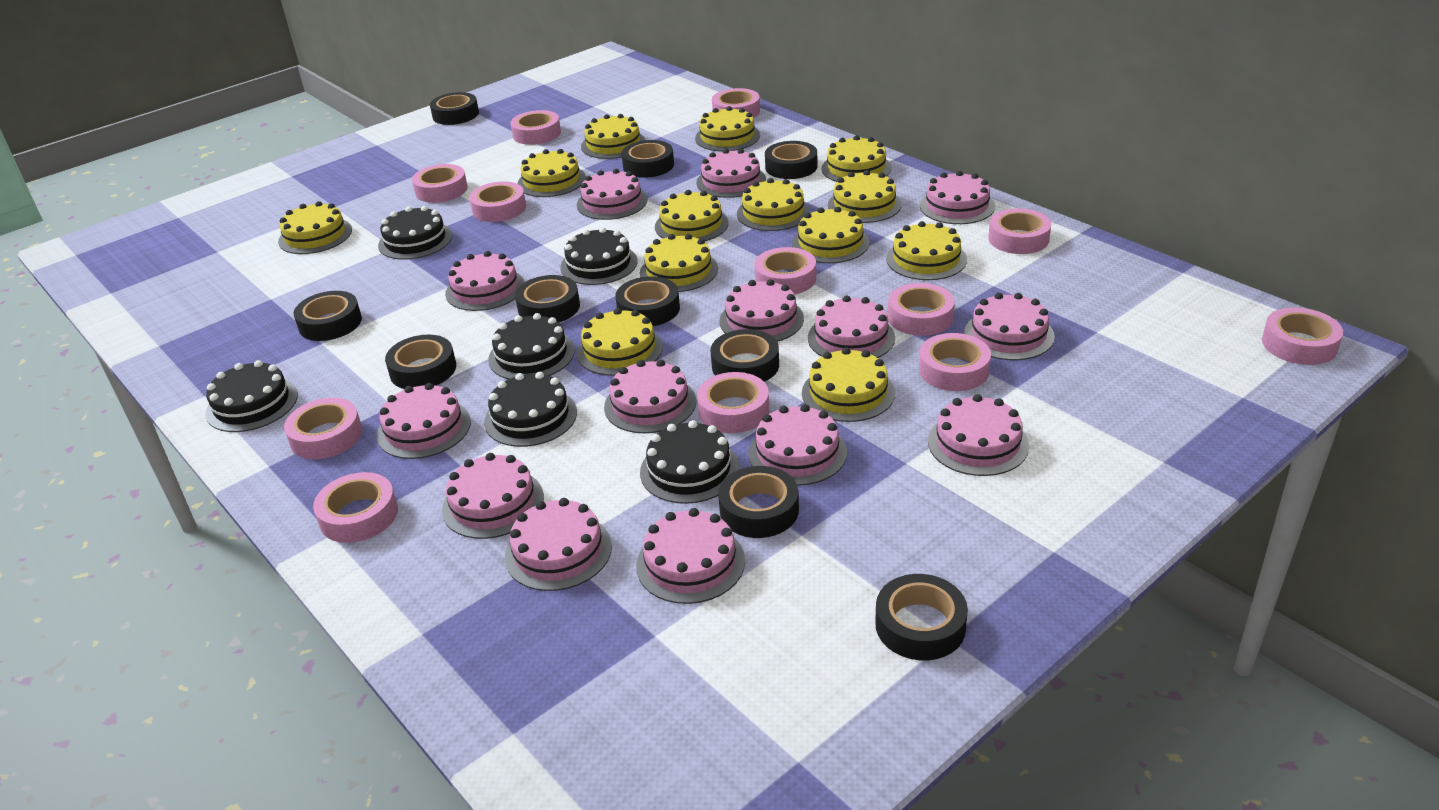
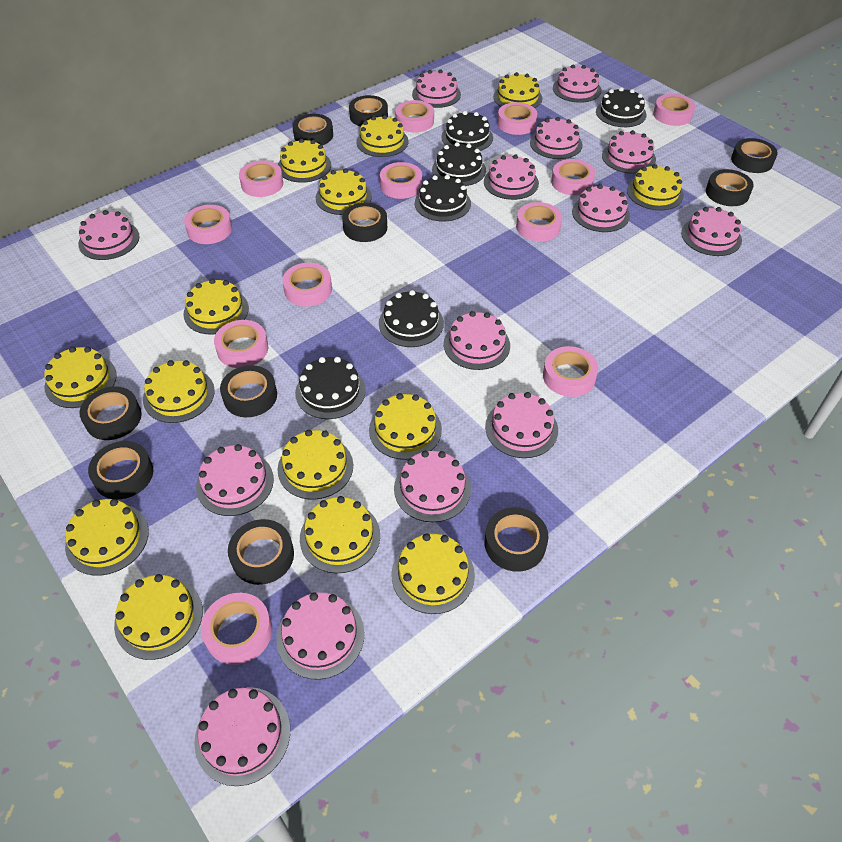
yellow cake: 13 -> 14

